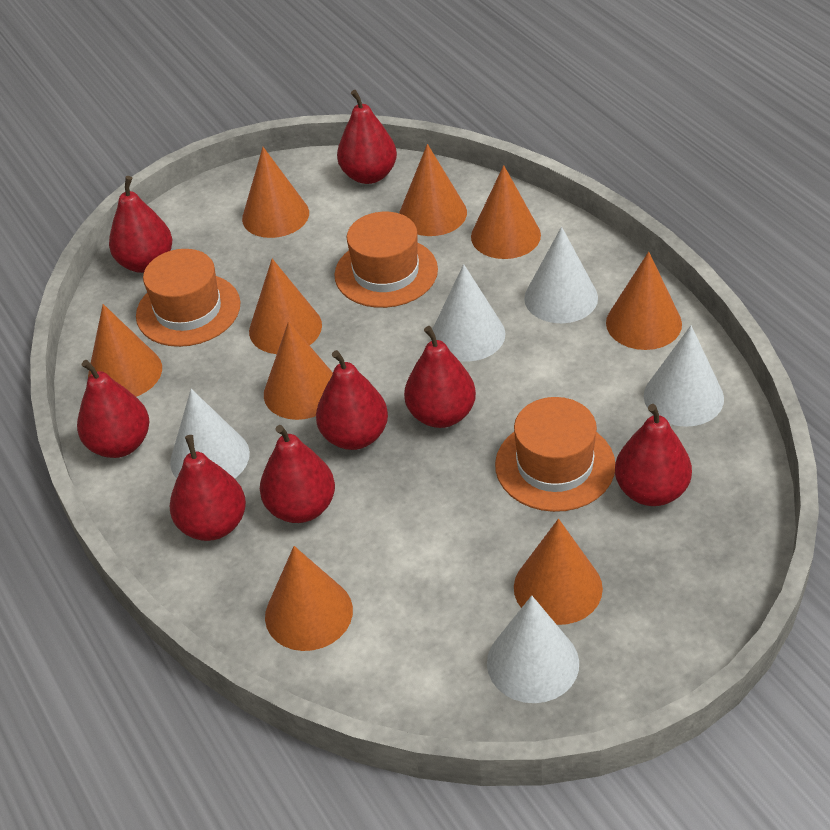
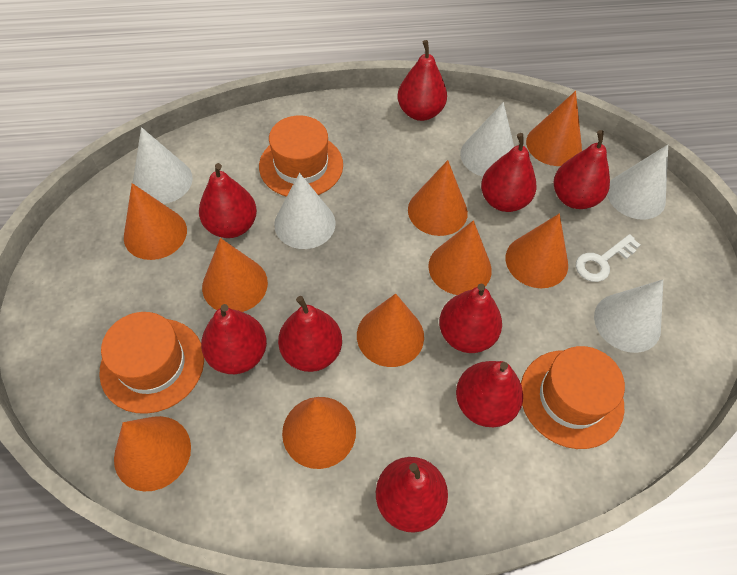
red pear: 8 -> 9
white key: 0 -> 1

